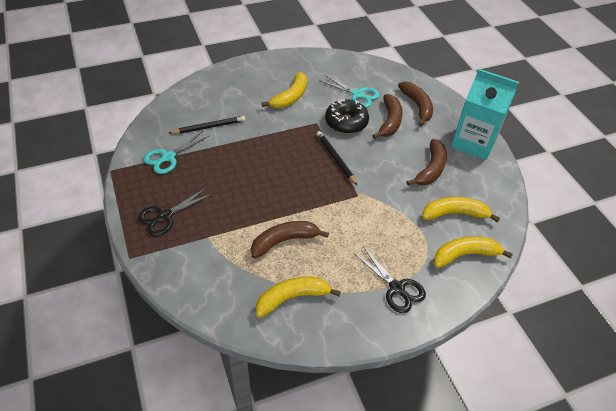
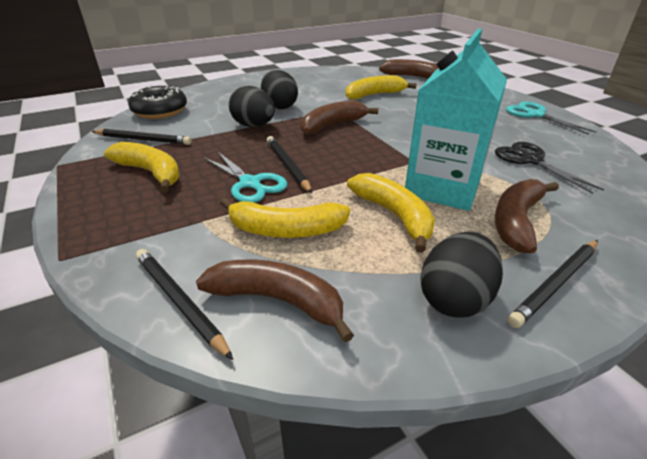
black egg: 0 -> 3
black pencil: 2 -> 4
black scissors: 2 -> 1

